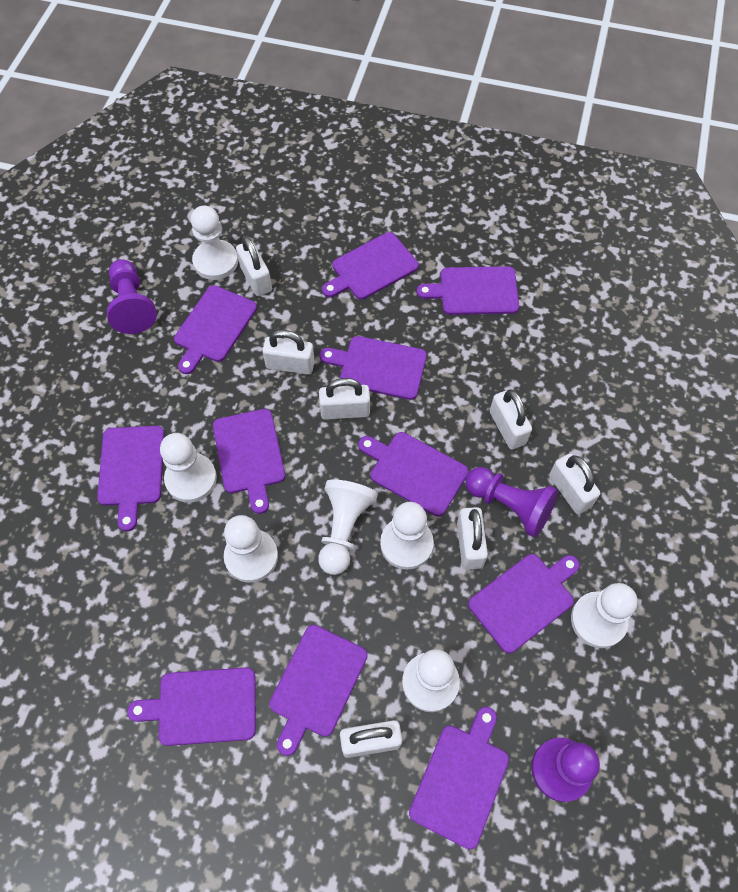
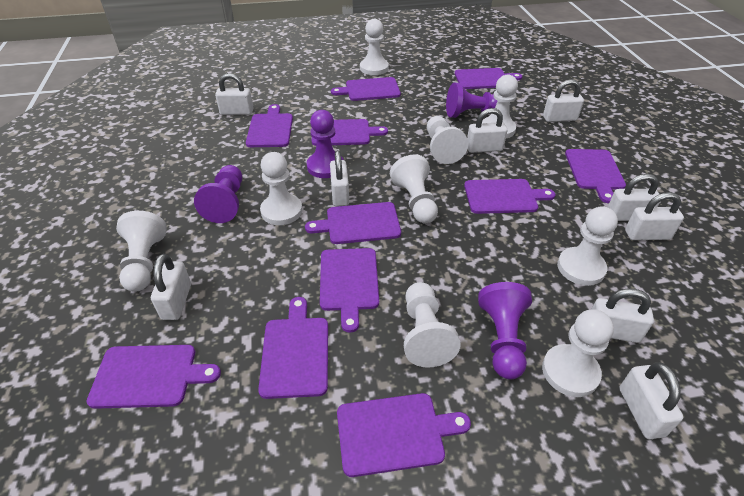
purple pawn: 3 -> 4
white padlock: 7 -> 9
white pawn: 7 -> 9

